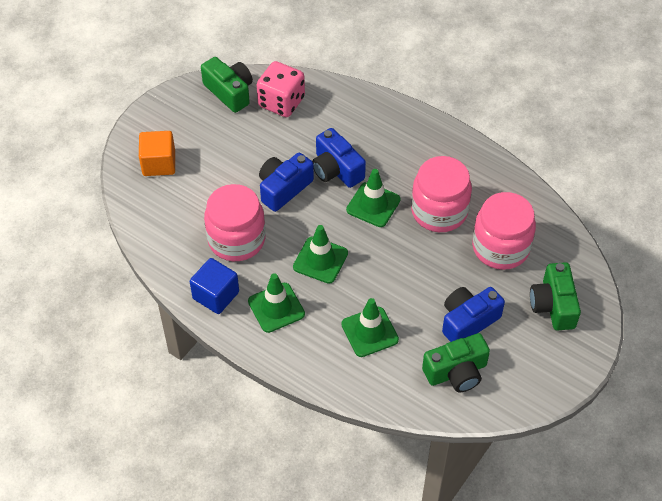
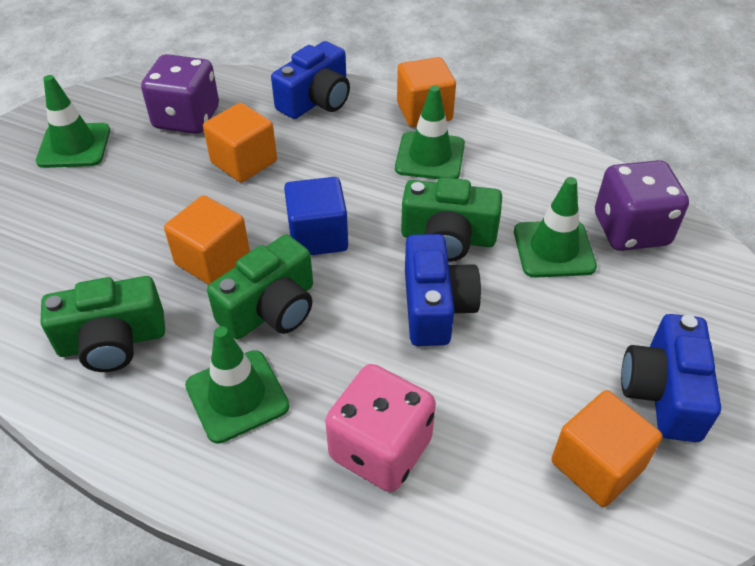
orange cube: 1 -> 4
pink jar: 3 -> 0
purple dice: 0 -> 2

